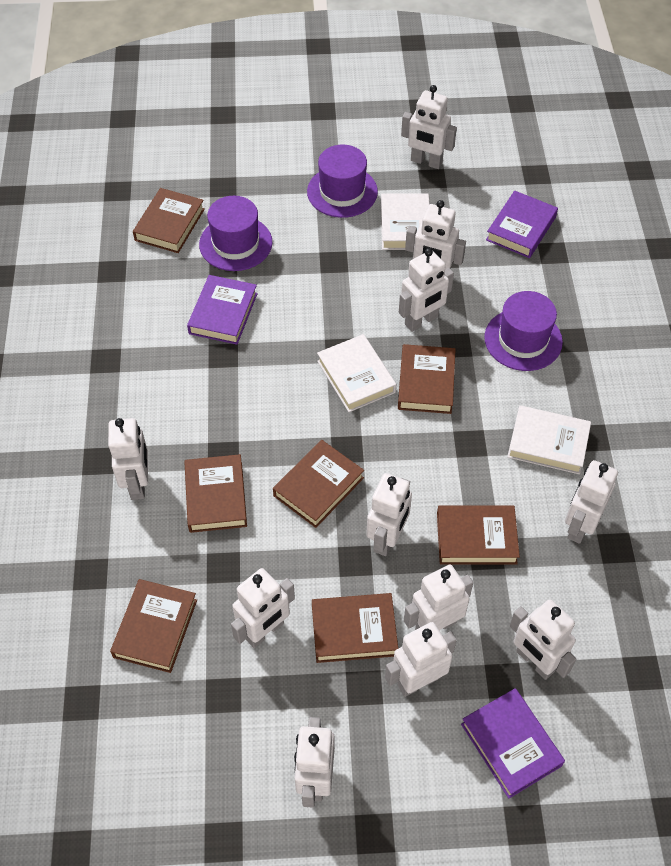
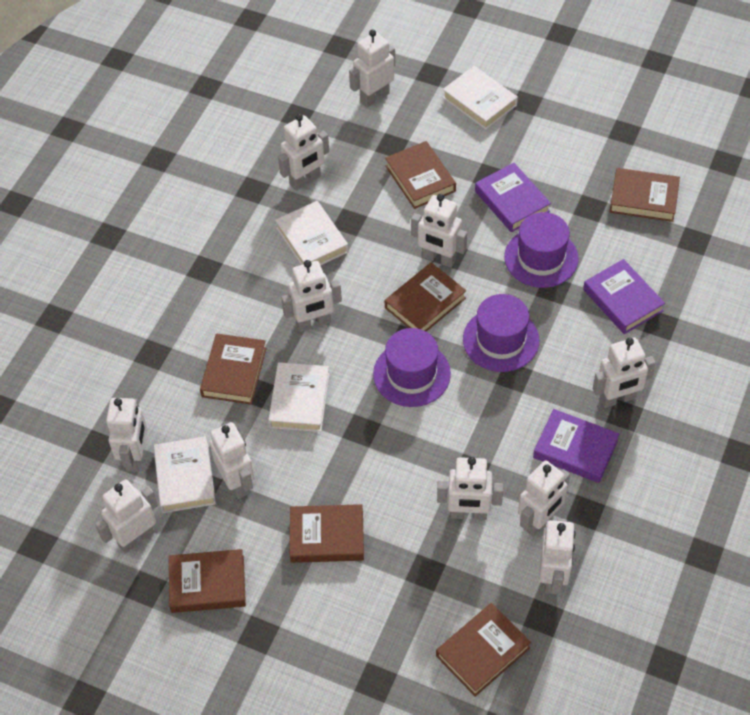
white book: 3 -> 4

